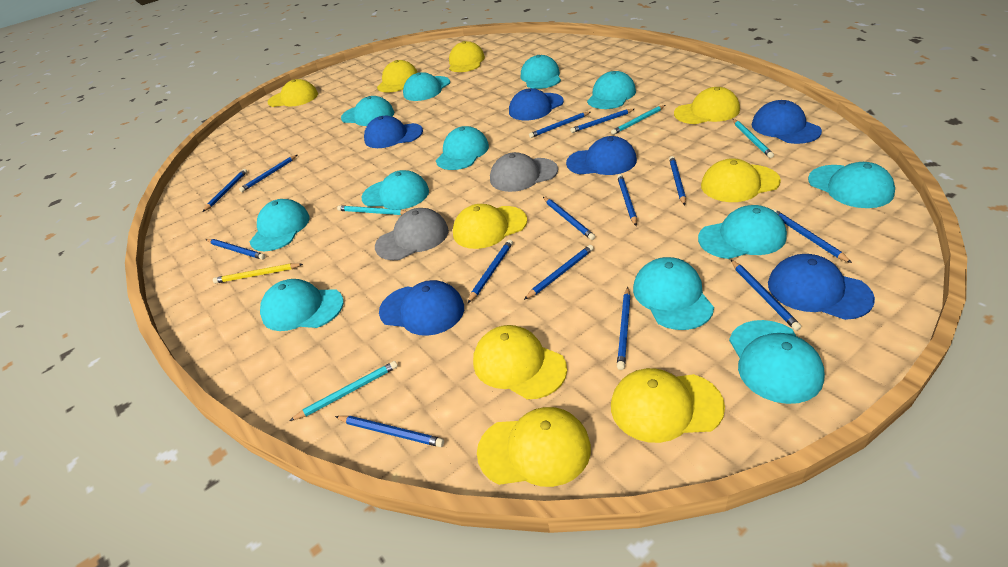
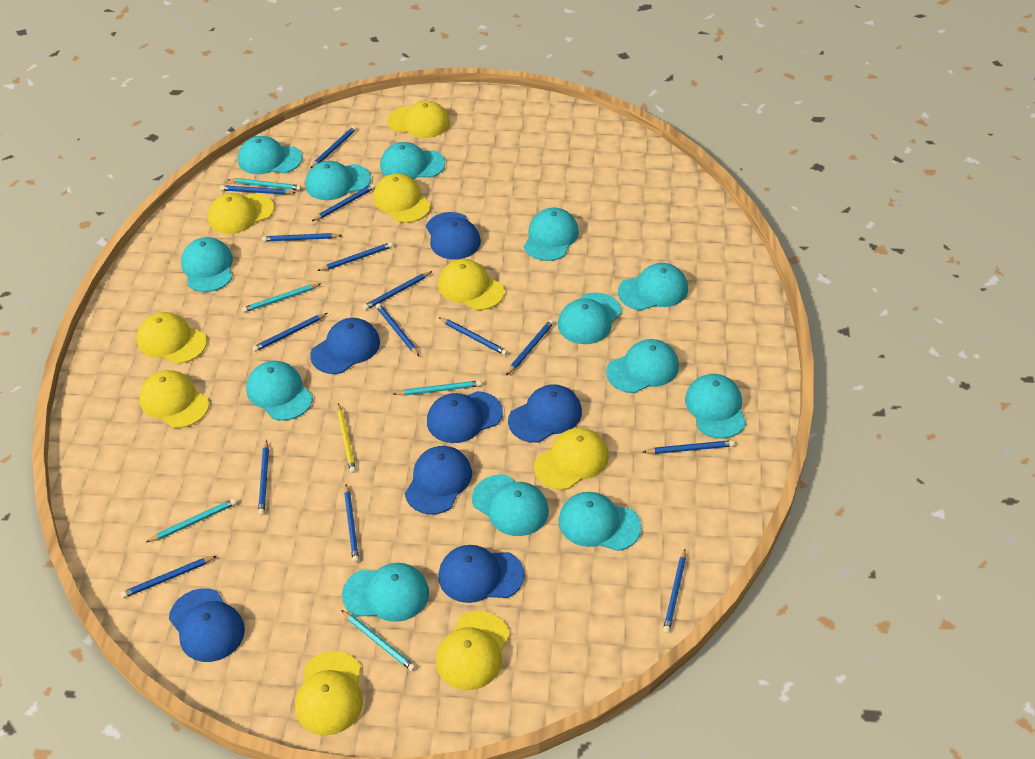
blue cap: 6 -> 7
blue pencil: 14 -> 15
grey cap: 2 -> 0
turquoise cap: 12 -> 13
turquoise pencil: 4 -> 5

